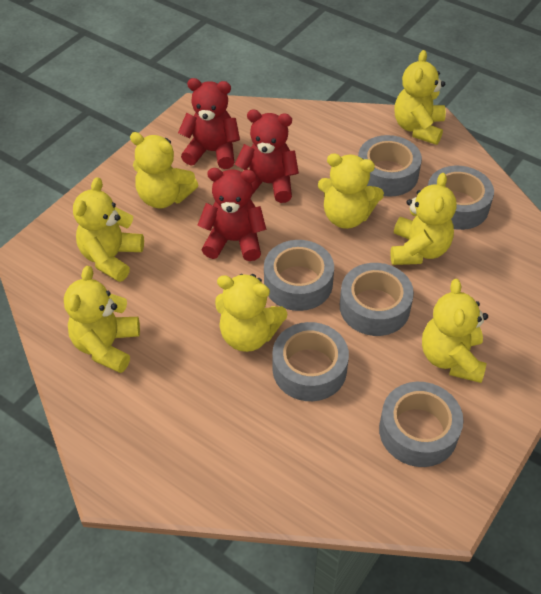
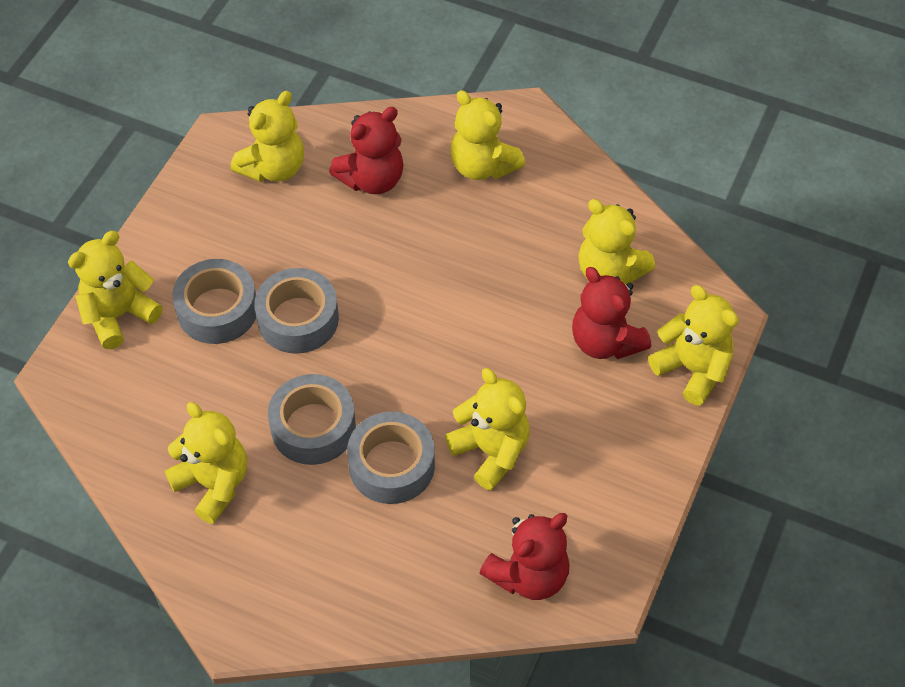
grey tape: 6 -> 4
yellow teddy bear: 8 -> 7

